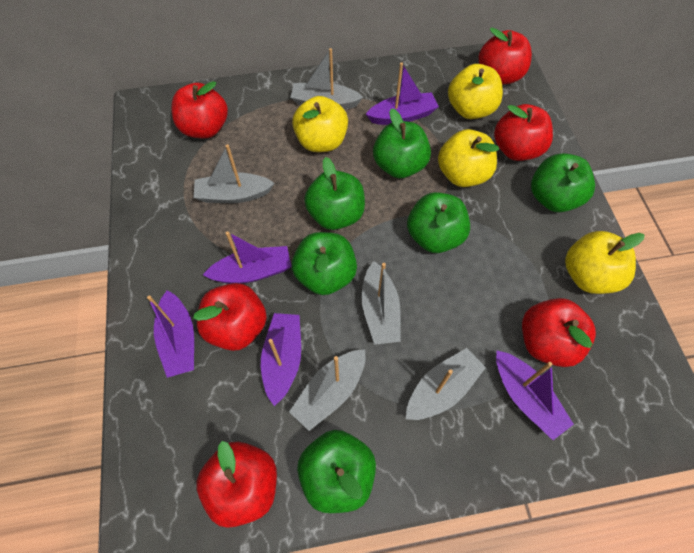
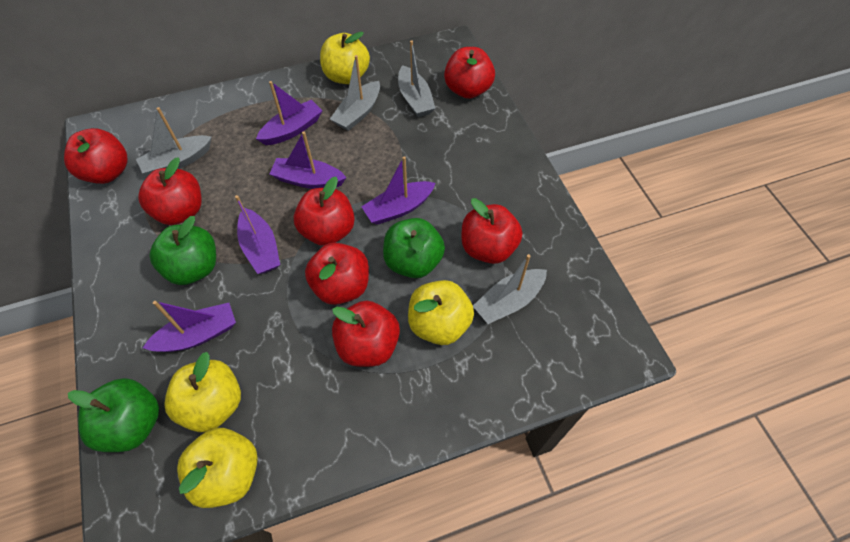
green apple: 6 -> 3
grey boat: 5 -> 4
red apple: 6 -> 7

